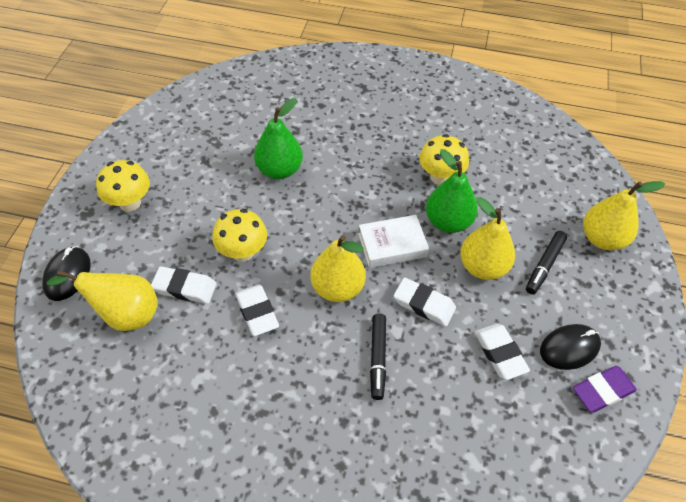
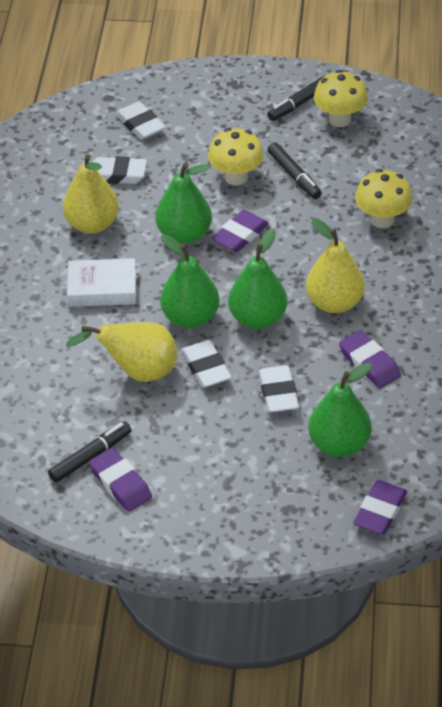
black marker: 2 -> 3
black mouse: 2 -> 0
green pear: 2 -> 4
purple eraser: 1 -> 4
yellow pear: 4 -> 3

